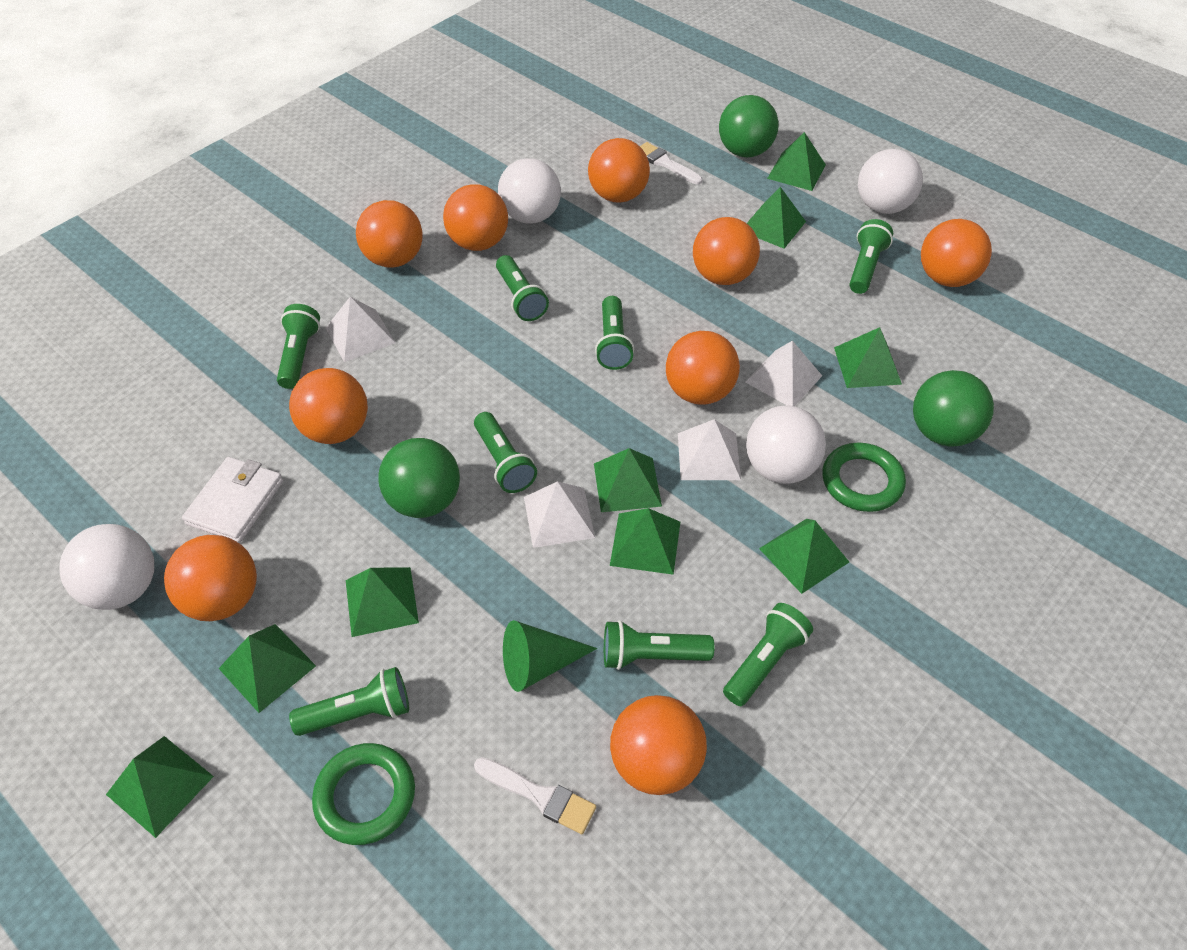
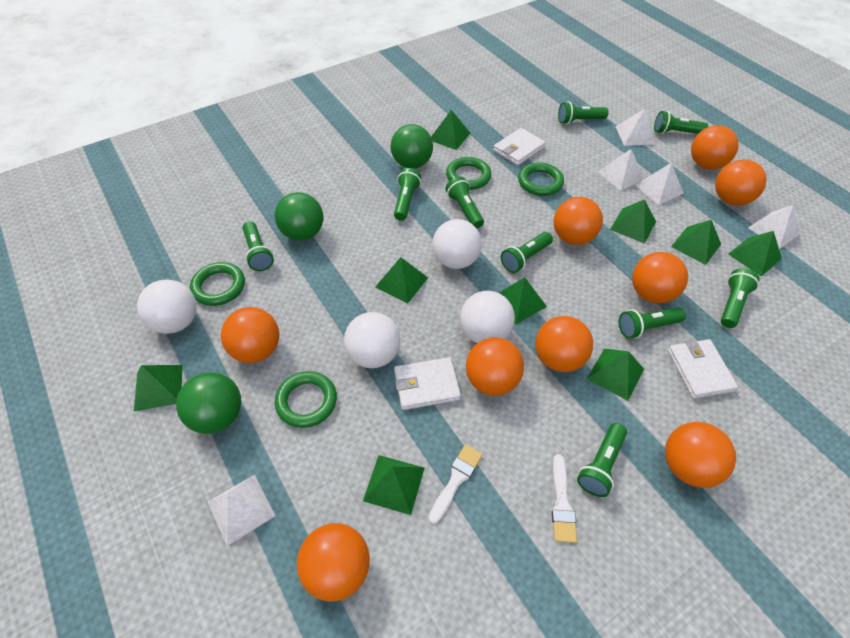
green cone: 1 -> 0
green flashlight: 8 -> 9
green ring: 2 -> 4
white pyramid: 4 -> 5
white wallet: 1 -> 3

